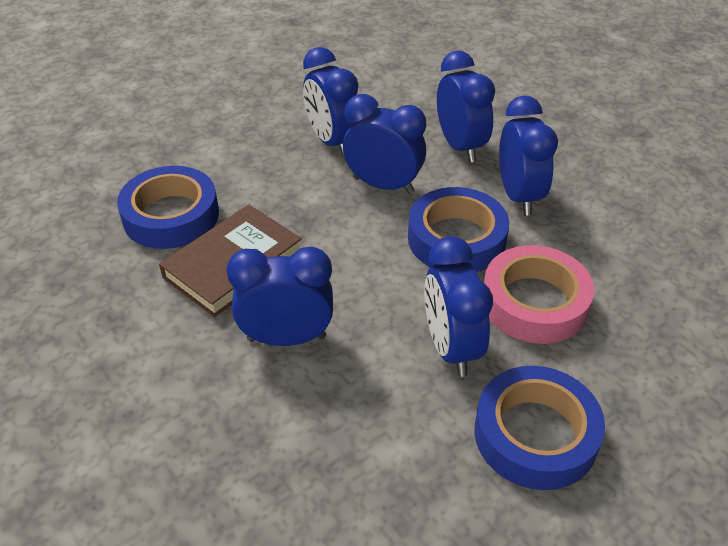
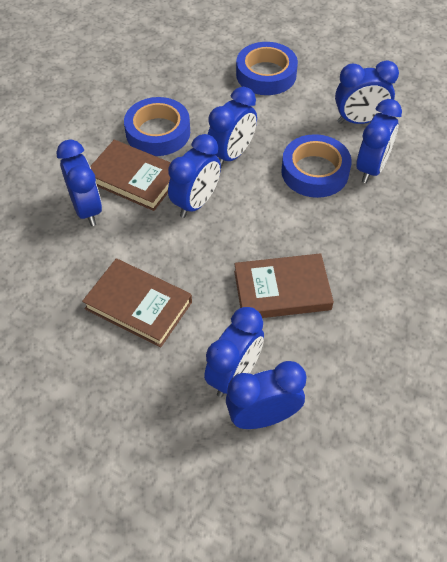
blue clock: 6 -> 7
brown book: 1 -> 3
pink tape: 1 -> 0

